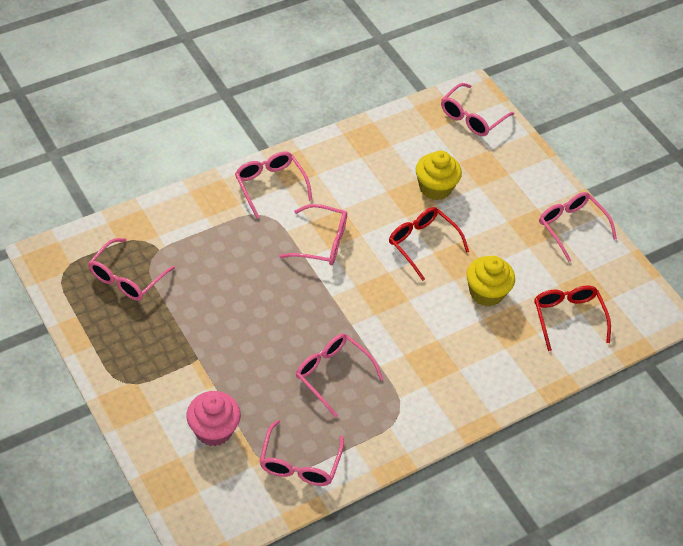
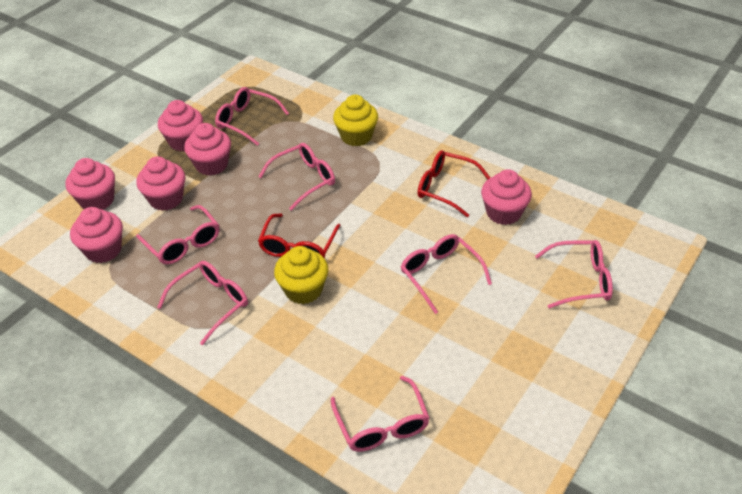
pink cupcake: 1 -> 6

